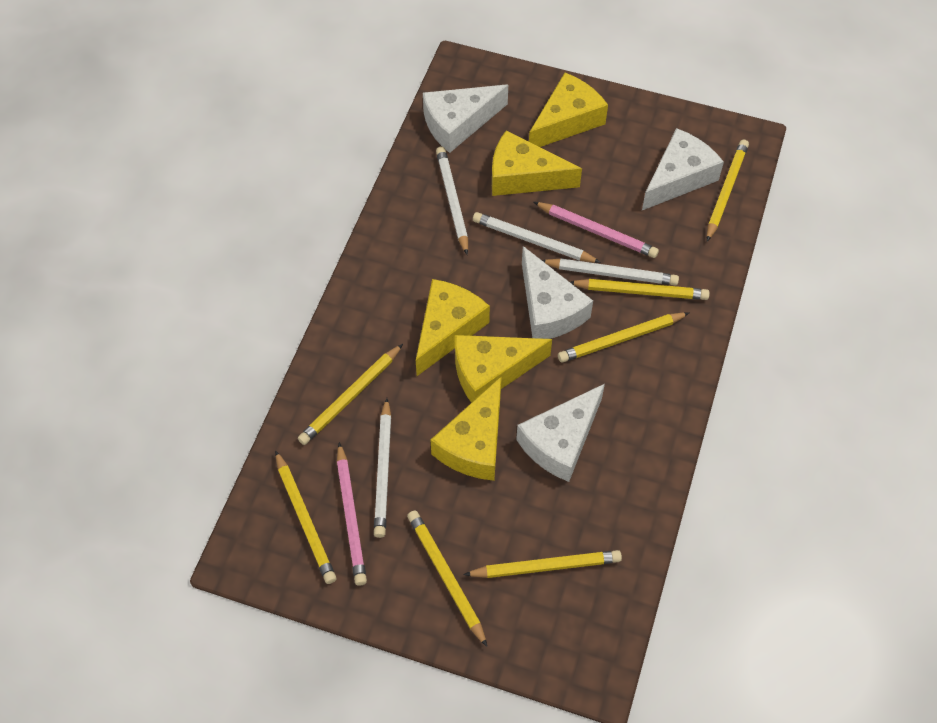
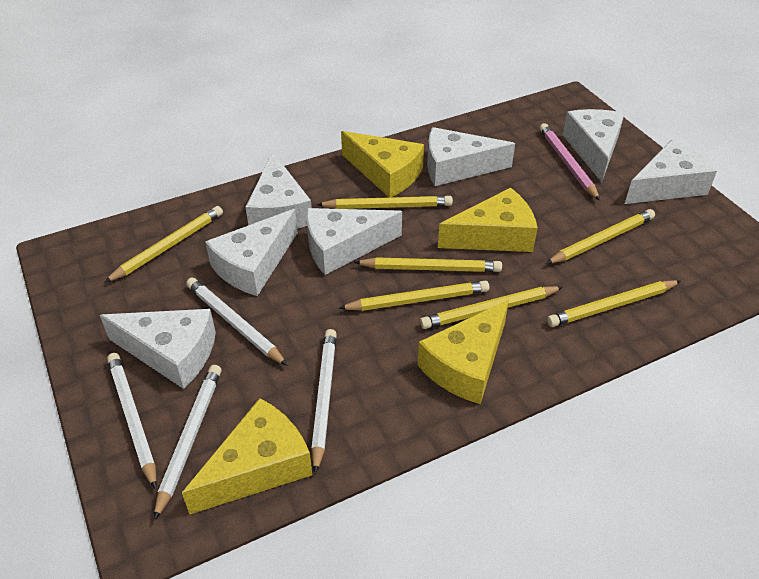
pink pencil: 2 -> 1
white cheese: 4 -> 7
yellow cheese: 5 -> 4

